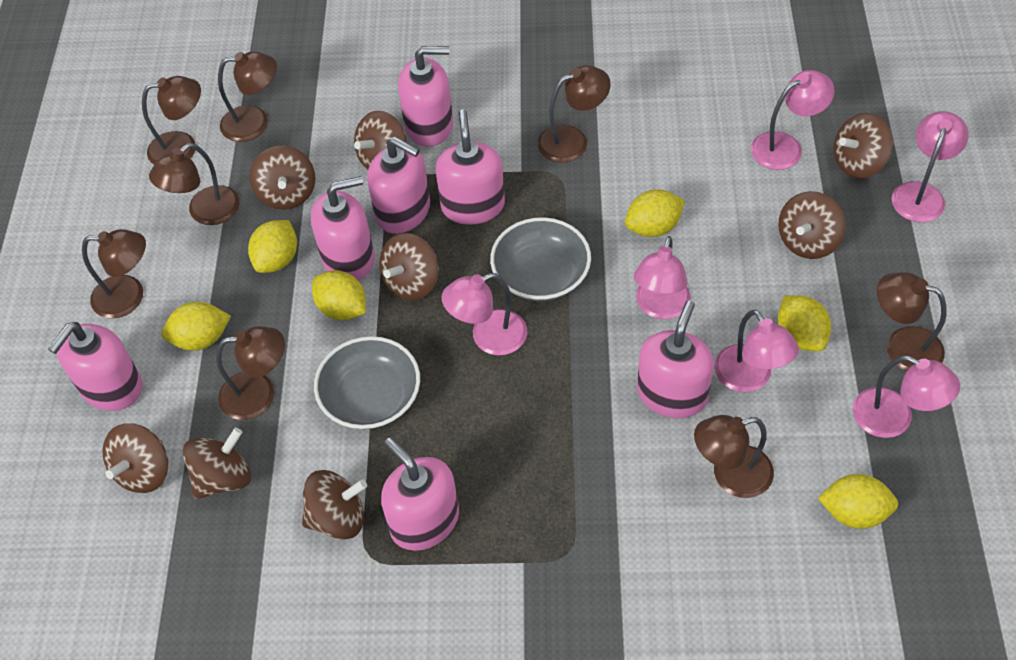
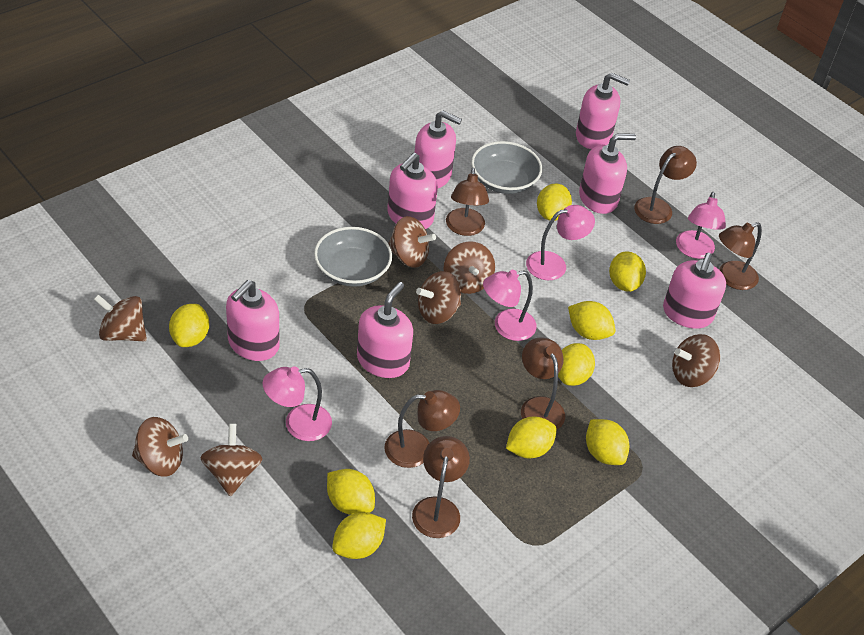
brown lamp: 8 -> 6
brown spinning top: 8 -> 7
pink lamp: 6 -> 4
yellow lemon: 6 -> 9

